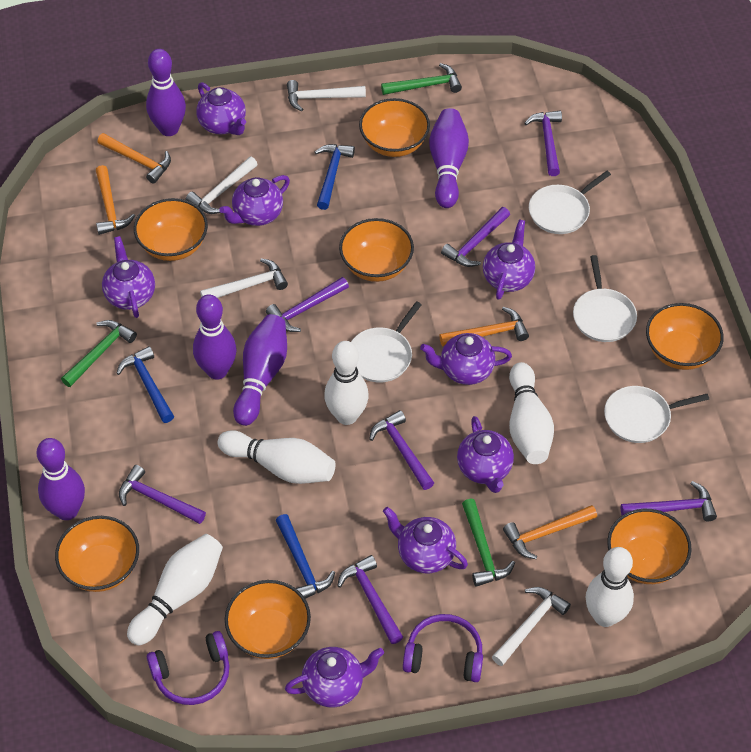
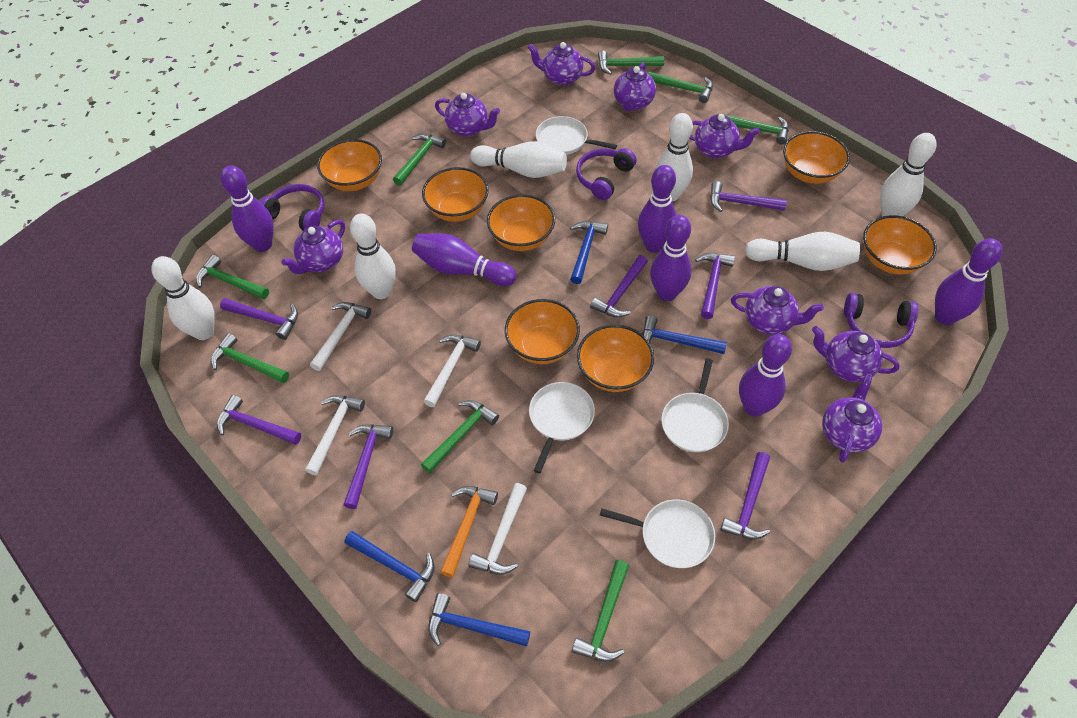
blue hammer: 3 -> 4
green hammer: 3 -> 8
orange hammer: 4 -> 1
purple bowling pin: 5 -> 6
purple headphones: 2 -> 3
white bowling pin: 5 -> 6

